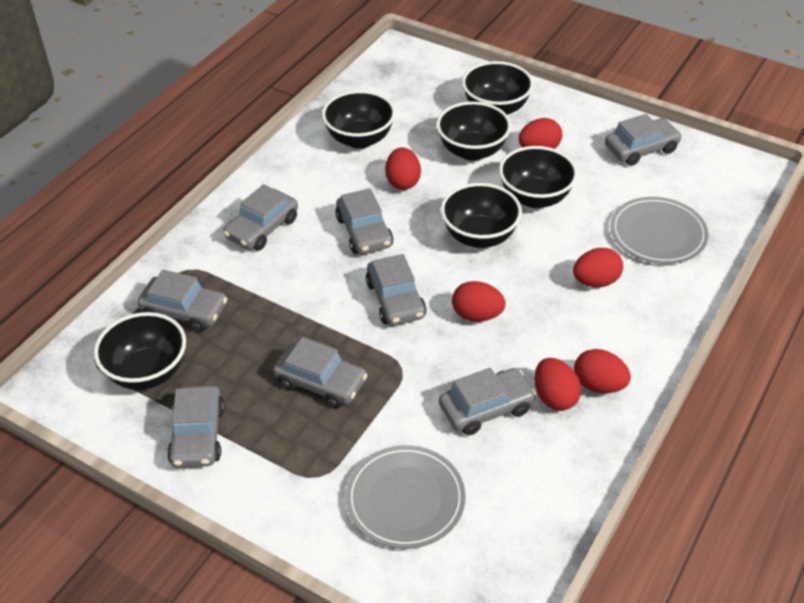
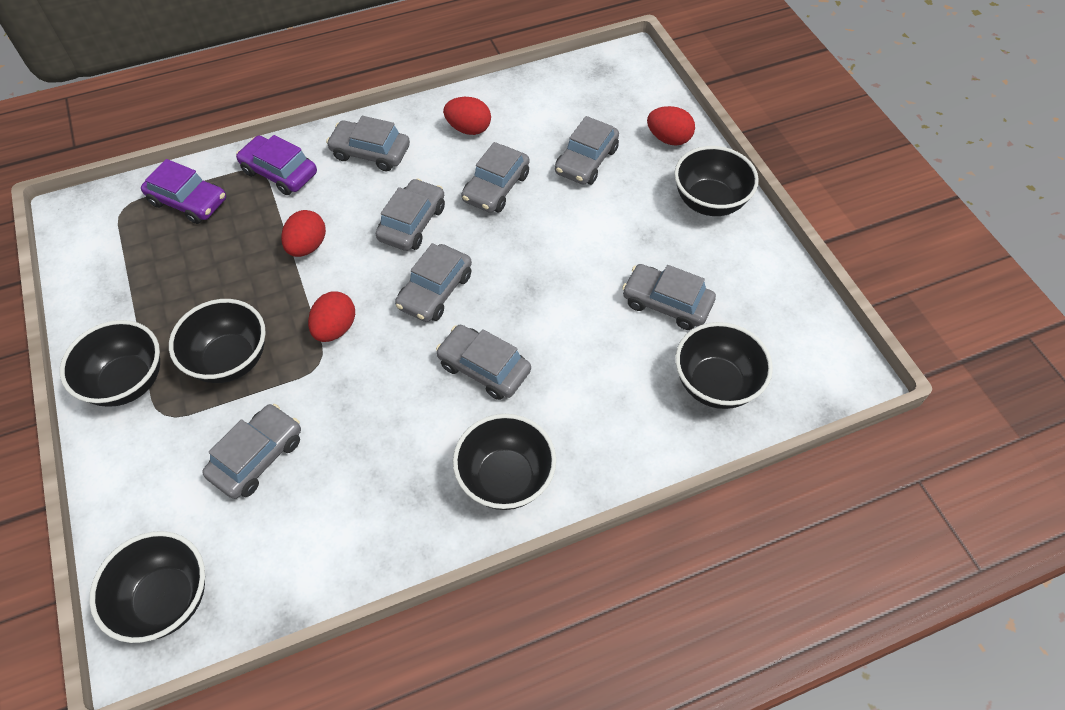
grey plate: 2 -> 0
purple car: 0 -> 2
red egg: 6 -> 4

